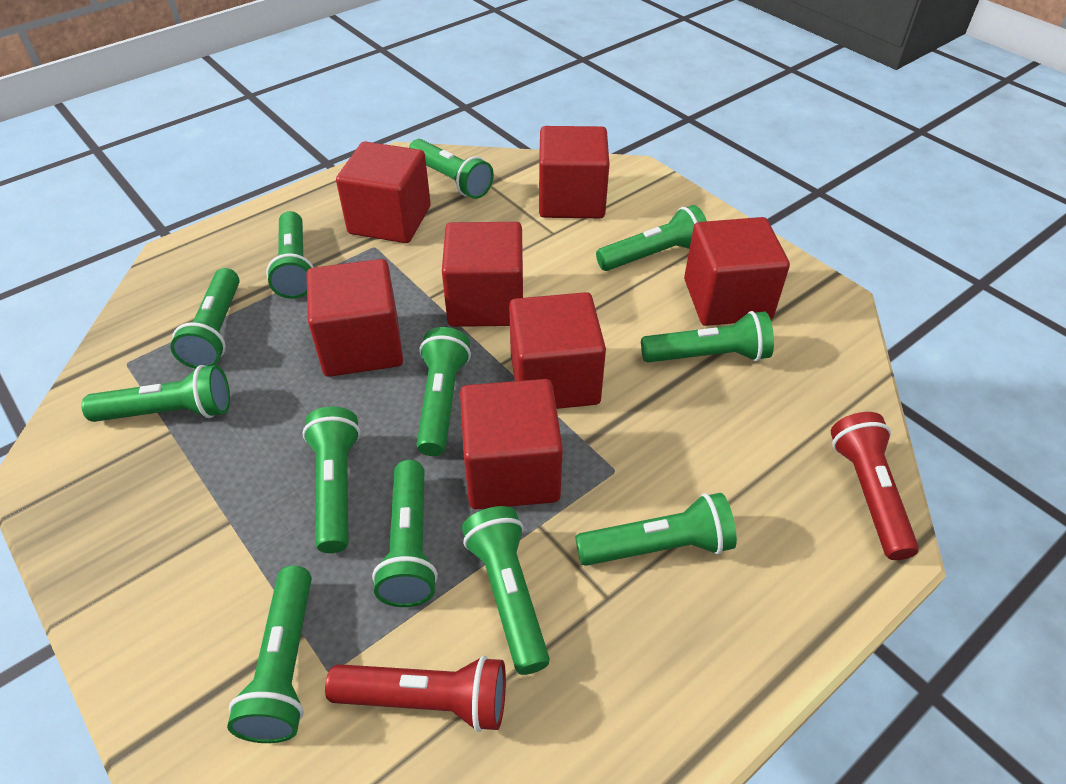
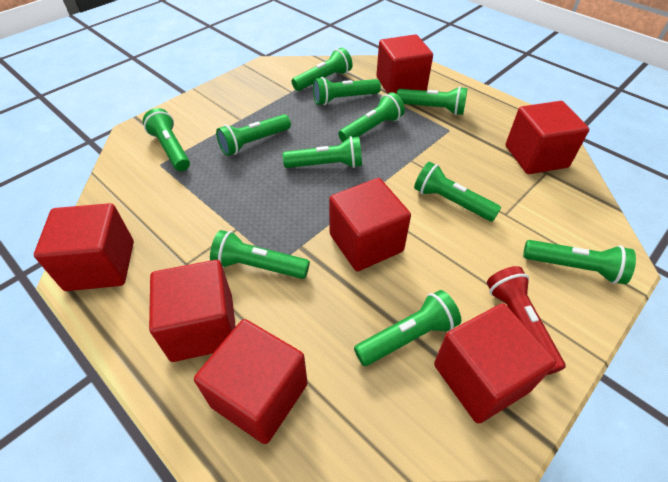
green flashlight: 12 -> 11
red flashlight: 2 -> 1

